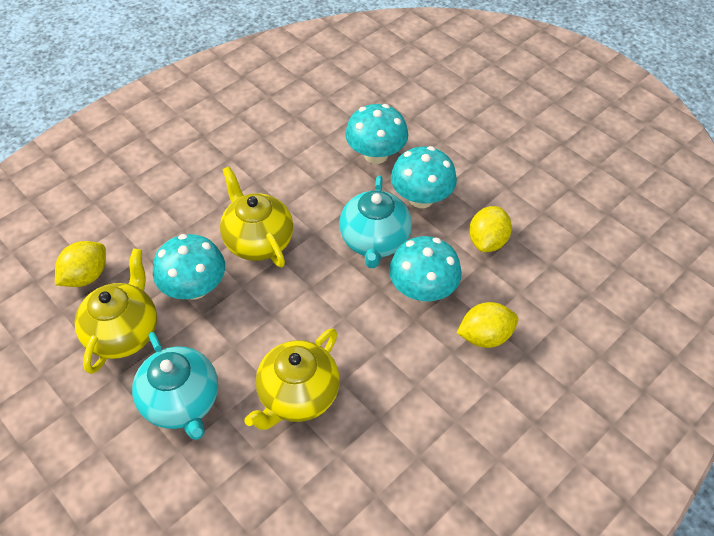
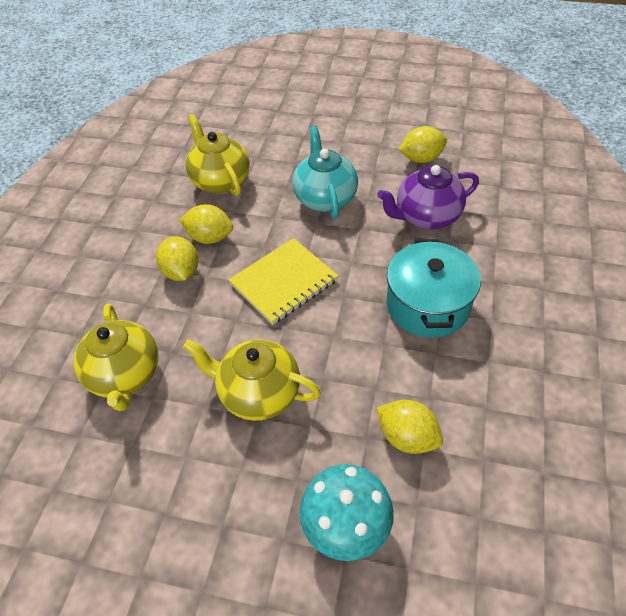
purple teapot: 0 -> 1
turquoise mushroom: 4 -> 1
turquoise pot: 0 -> 1
turquoise teapot: 2 -> 1
yellow lemon: 3 -> 4
yellow notebook: 0 -> 1

